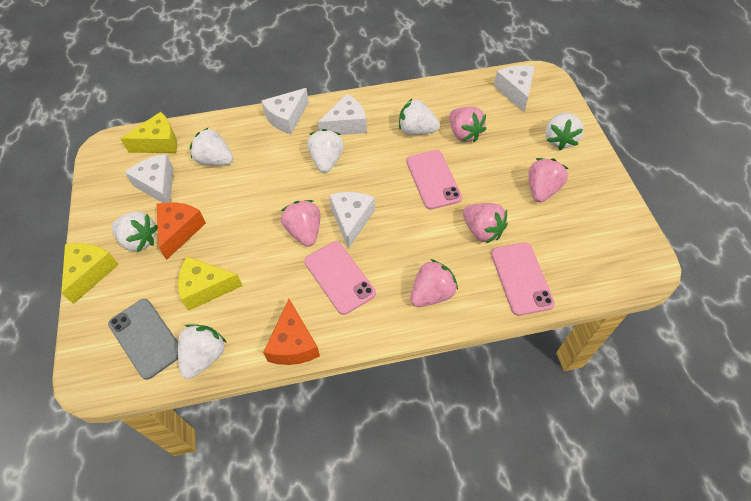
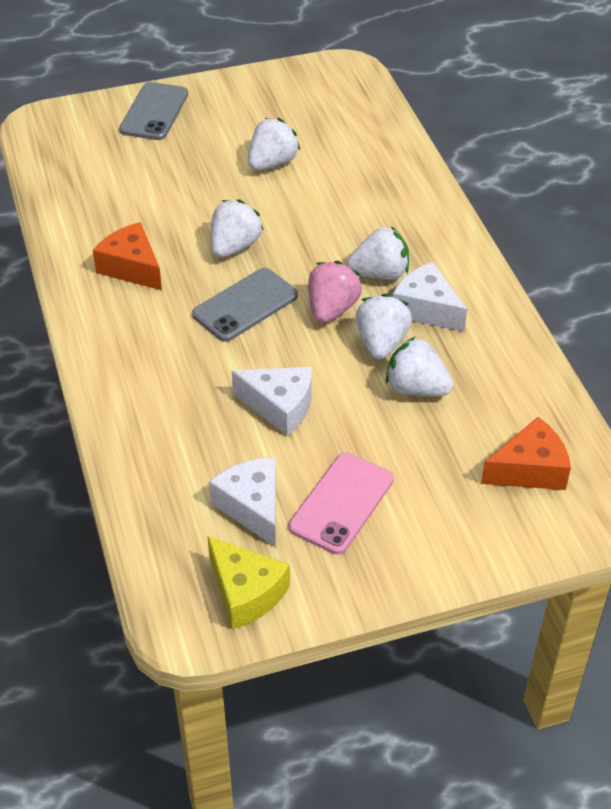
grey phone: 1 -> 2
pink phone: 3 -> 1
pink strawberry: 5 -> 1
white cheese: 5 -> 3
white strawberry: 6 -> 5
yellow cheese: 3 -> 1

